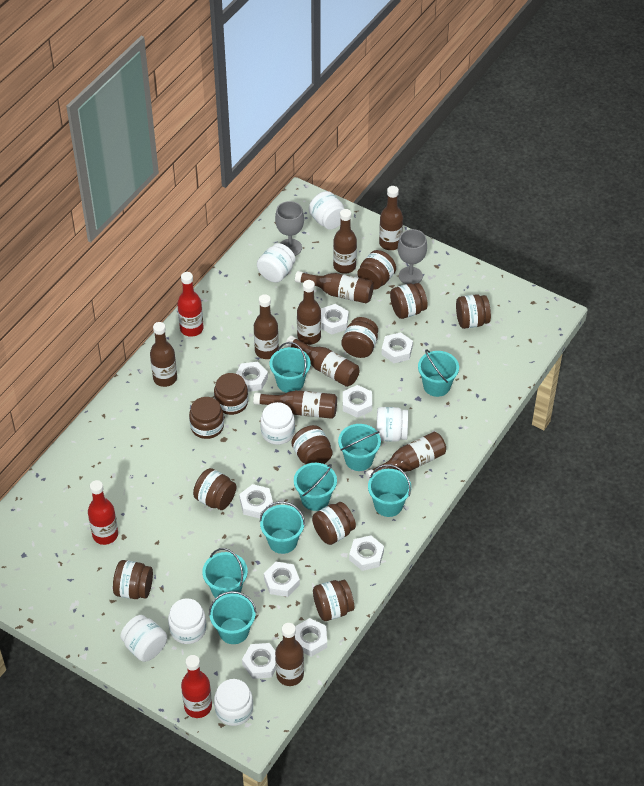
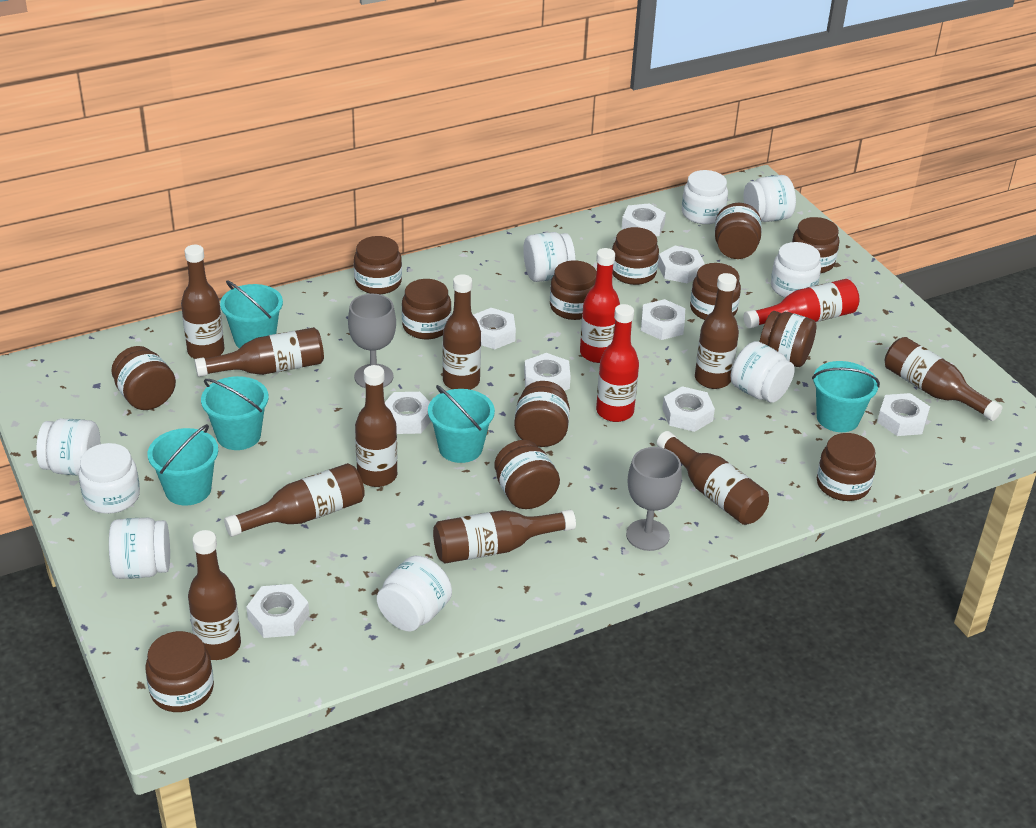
brown jar: 11 -> 13
turquoise bucket: 8 -> 5
white jar: 7 -> 9

